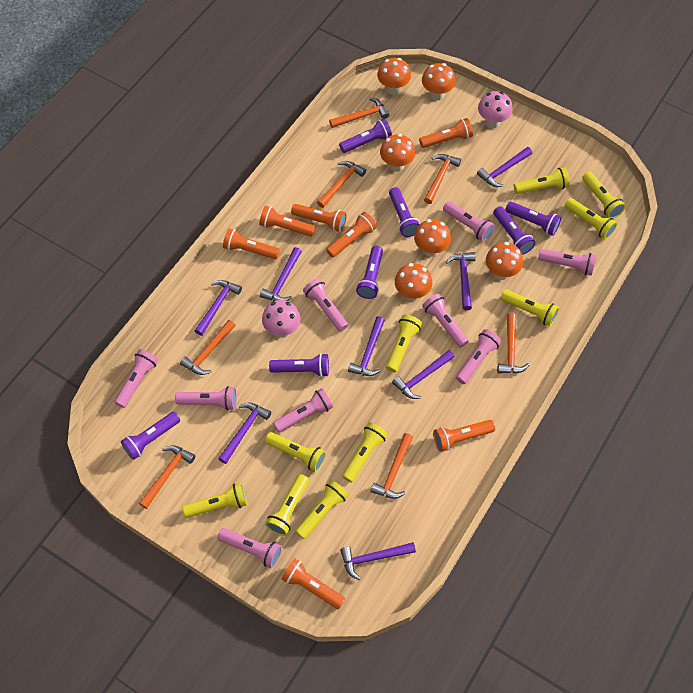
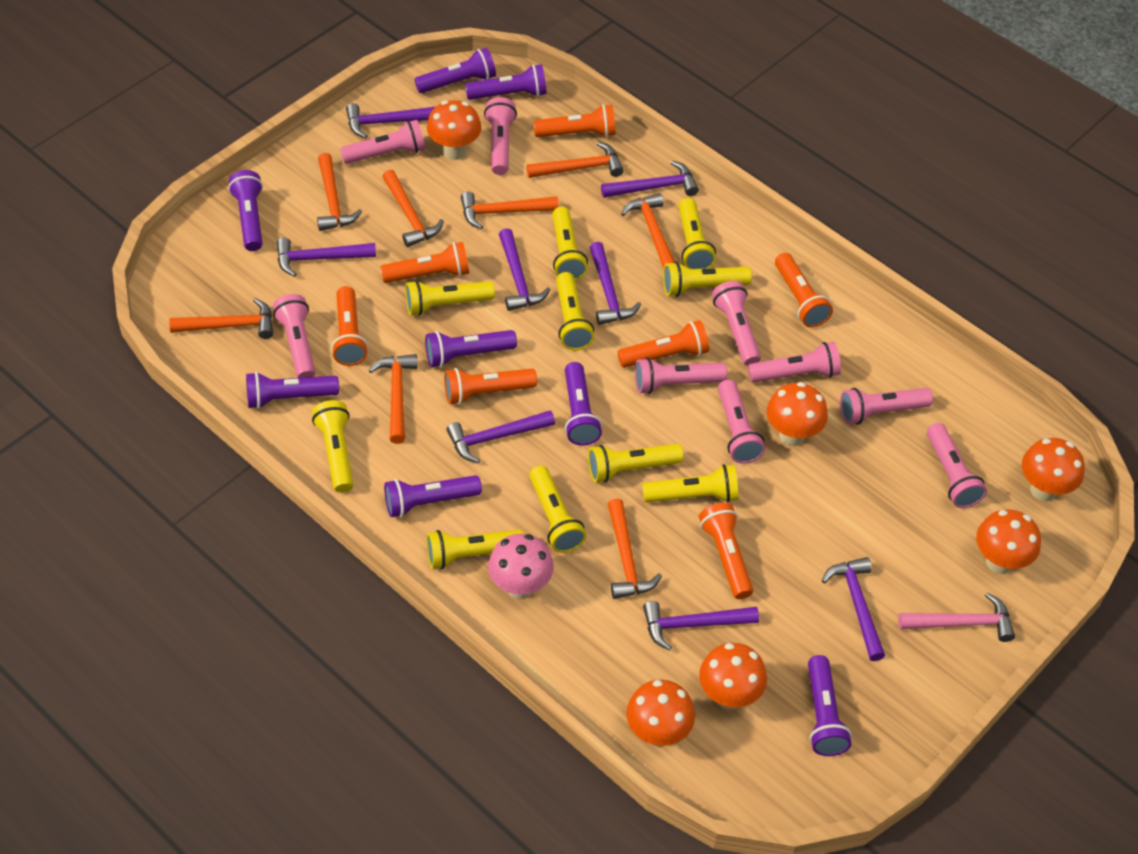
orange hammer: 7 -> 8
pink hammer: 0 -> 1
pink mushroom: 2 -> 1
purple flashlight: 7 -> 8

